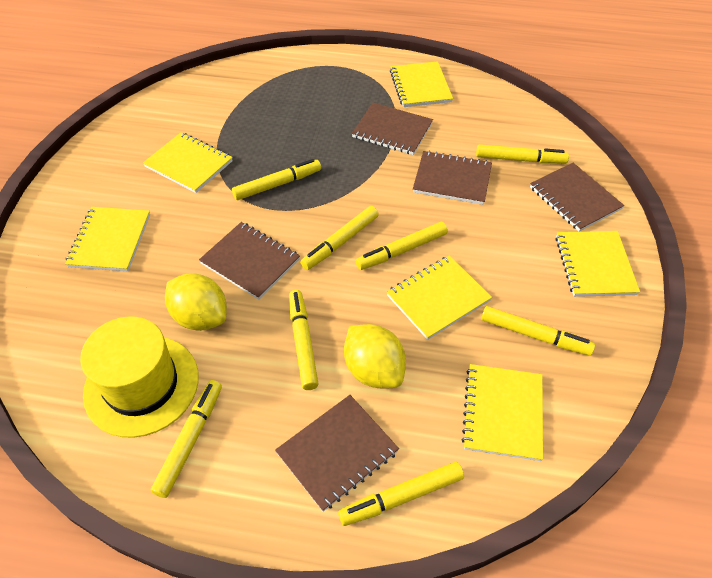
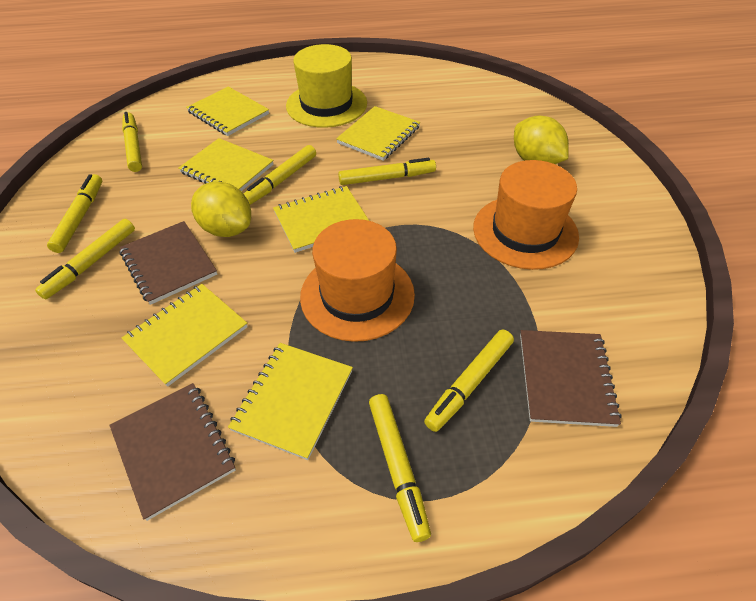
brown notebook: 5 -> 3
orange hat: 0 -> 2
yellow marker: 8 -> 7

